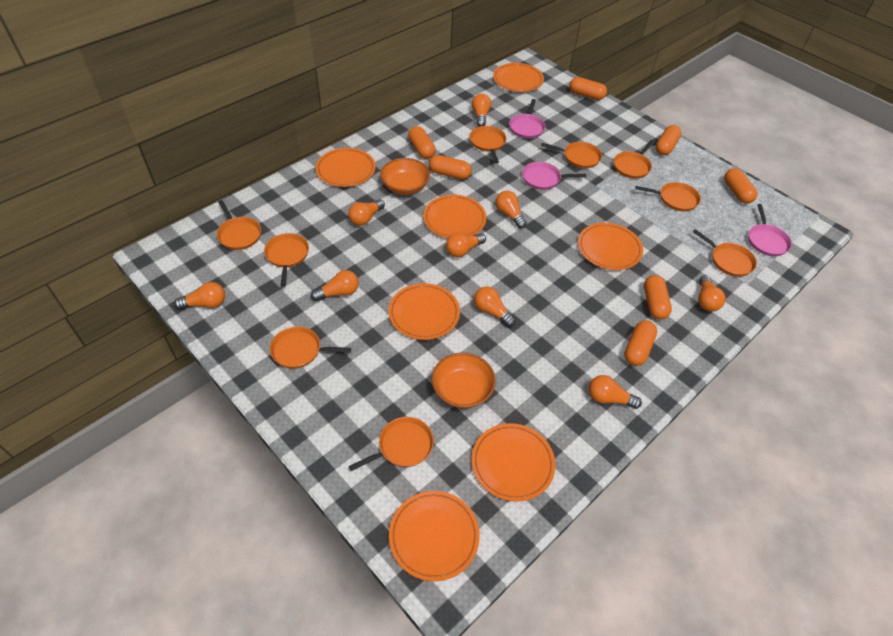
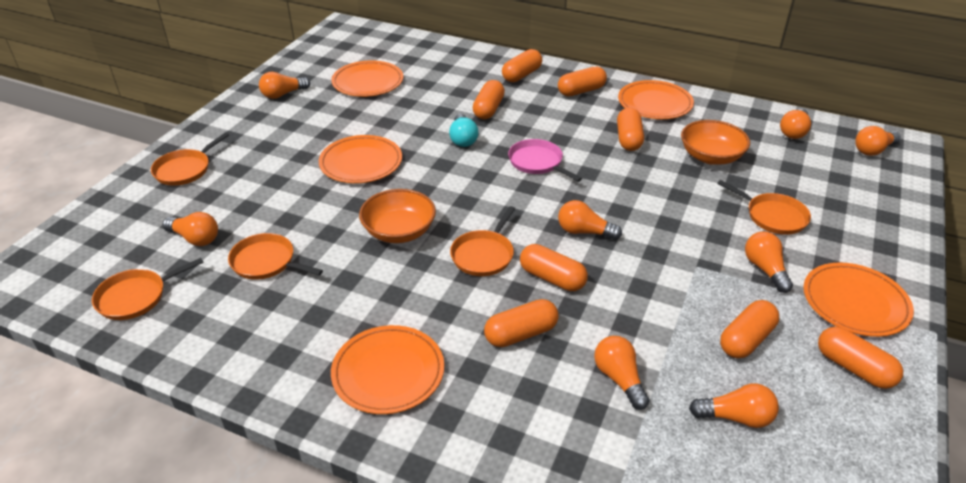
orange capsule: 7 -> 8
orange light bulb: 9 -> 8
orange pan: 9 -> 5
orange plate: 7 -> 5
pink pan: 3 -> 1
turquoise light bulb: 0 -> 1

